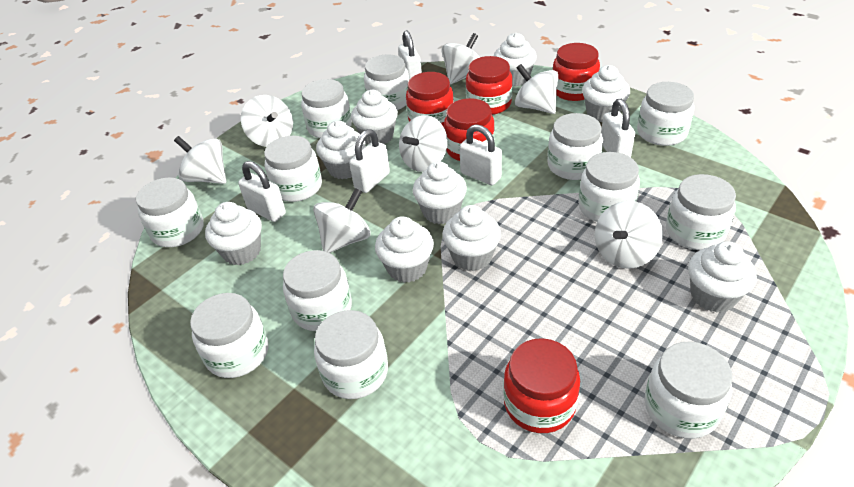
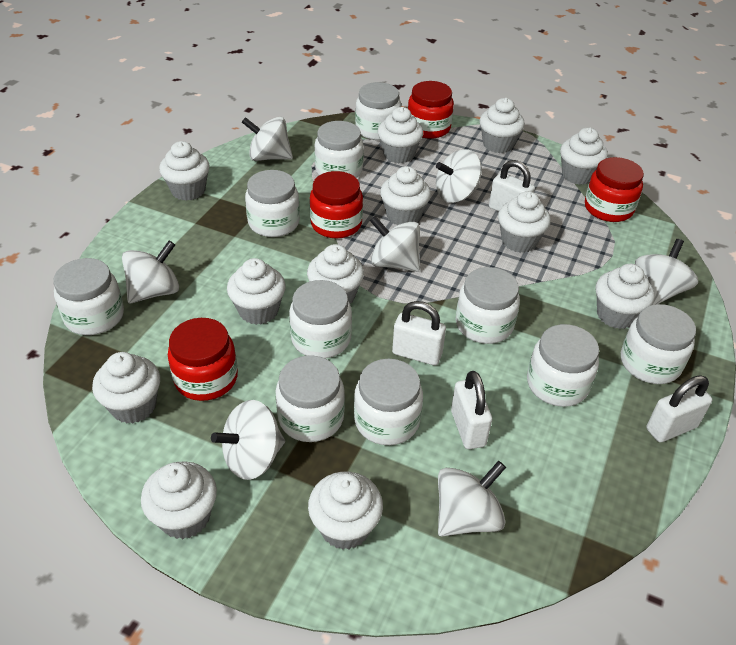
red jar: 5 -> 4
white cupcake: 9 -> 12
white jar: 12 -> 10
white padlock: 5 -> 4

